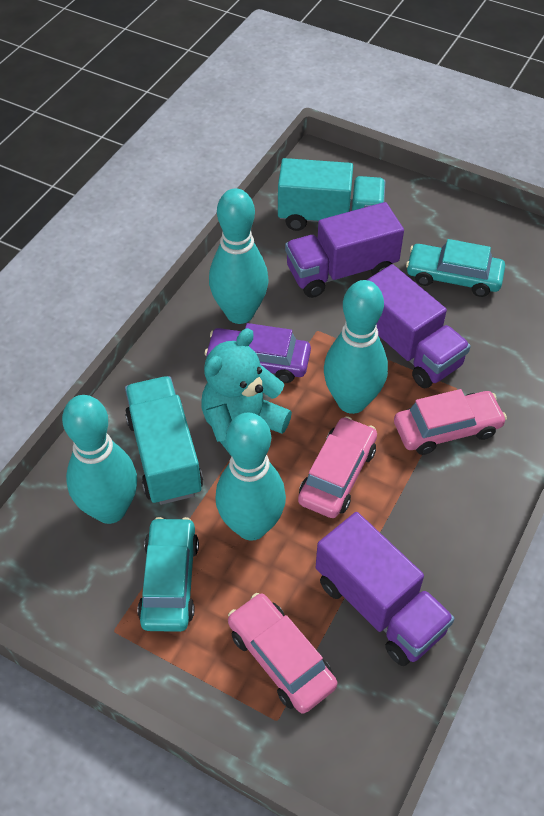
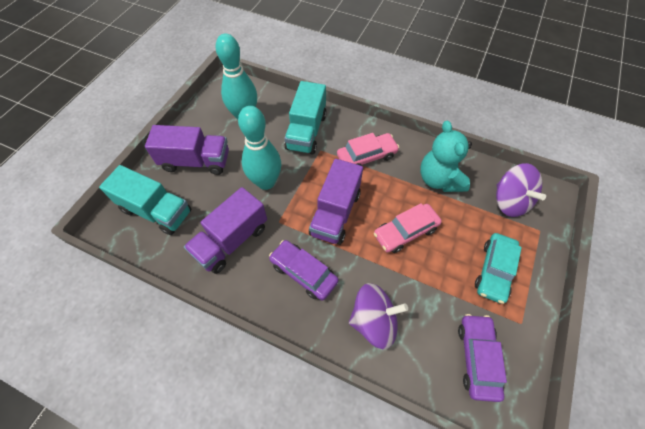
pink car: 3 -> 2
purple car: 1 -> 2
purple spinning top: 0 -> 2
turquoise bowling pin: 4 -> 2
turquoise car: 2 -> 1

